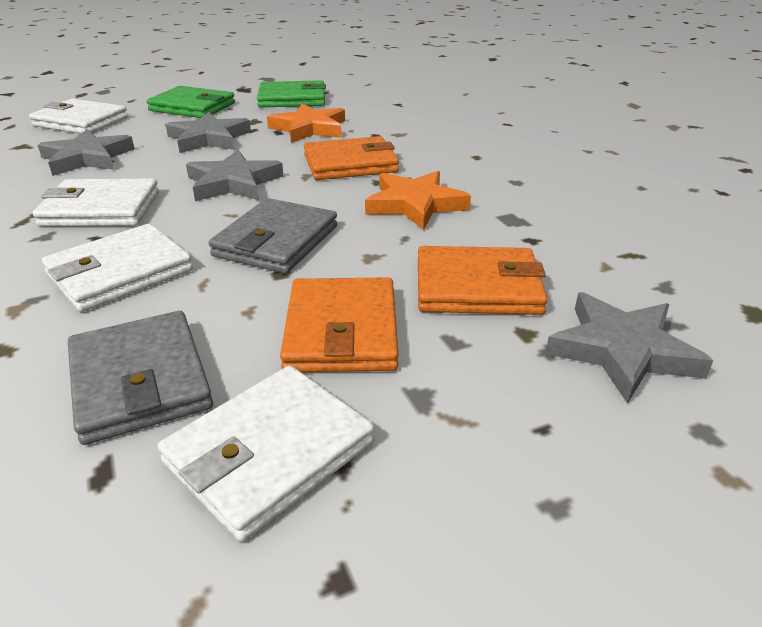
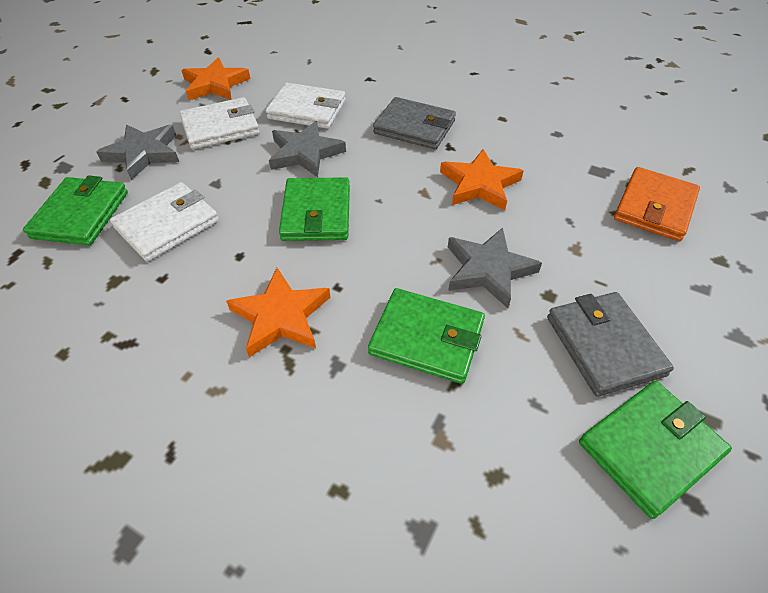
green wallet: 2 -> 4
grey star: 4 -> 3
orange star: 2 -> 3
orange wallet: 3 -> 1
white wallet: 4 -> 3

